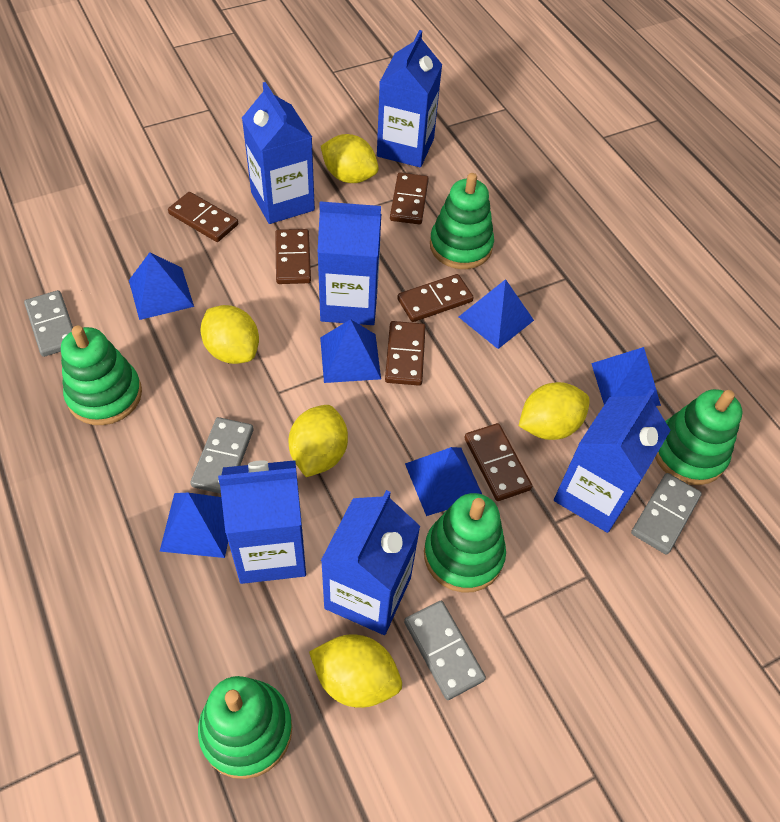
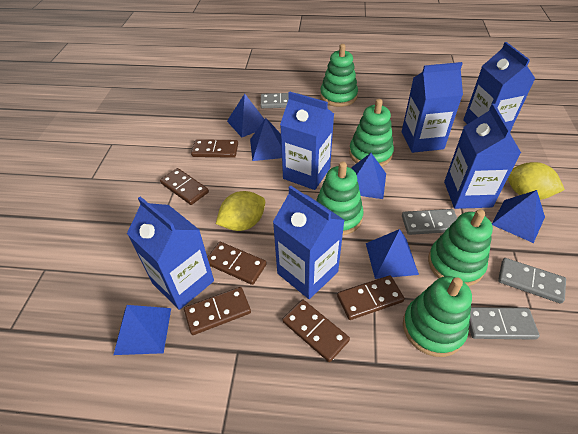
yellow lemon: 5 -> 2

